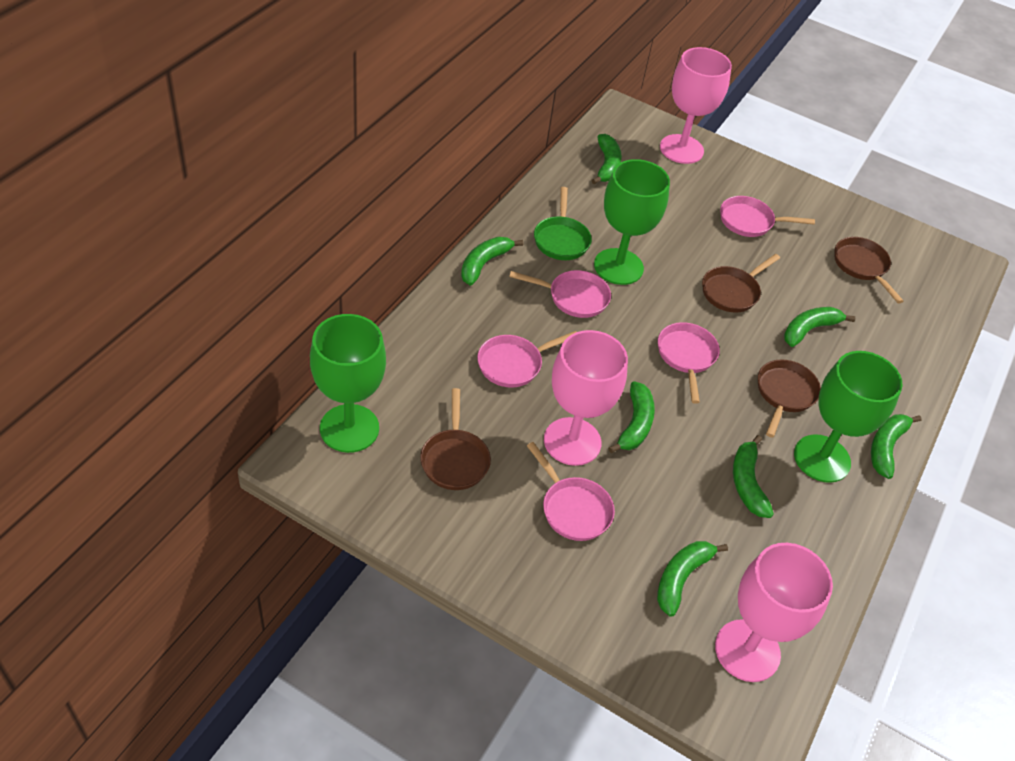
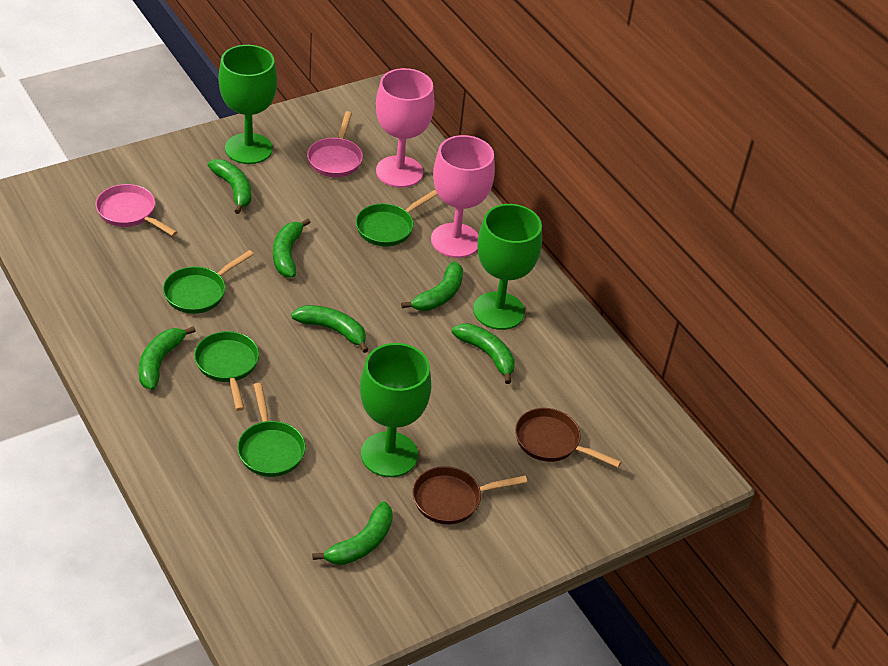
brown pan: 4 -> 2
green pan: 1 -> 4
pink goblet: 3 -> 2
pink pan: 5 -> 2

